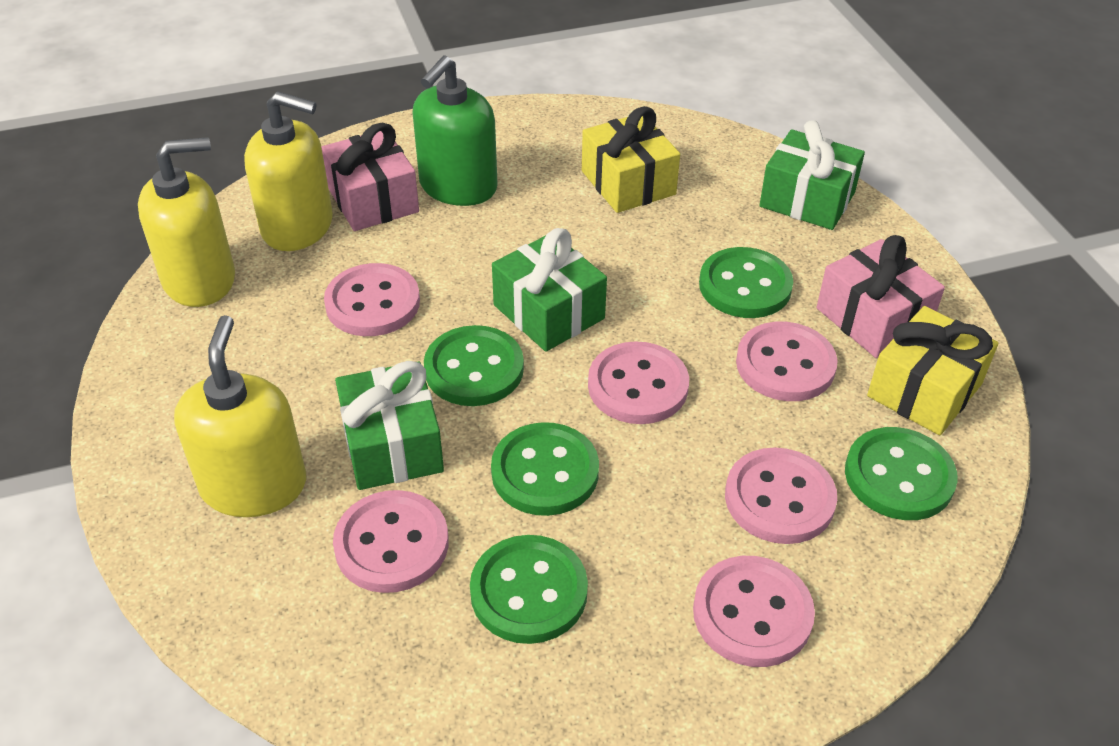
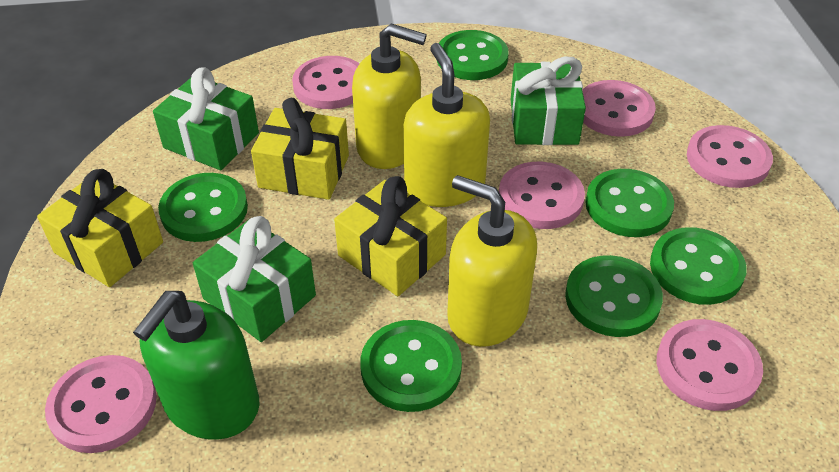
green button: 5 -> 6
pink gift: 2 -> 0
yellow gift: 2 -> 3

